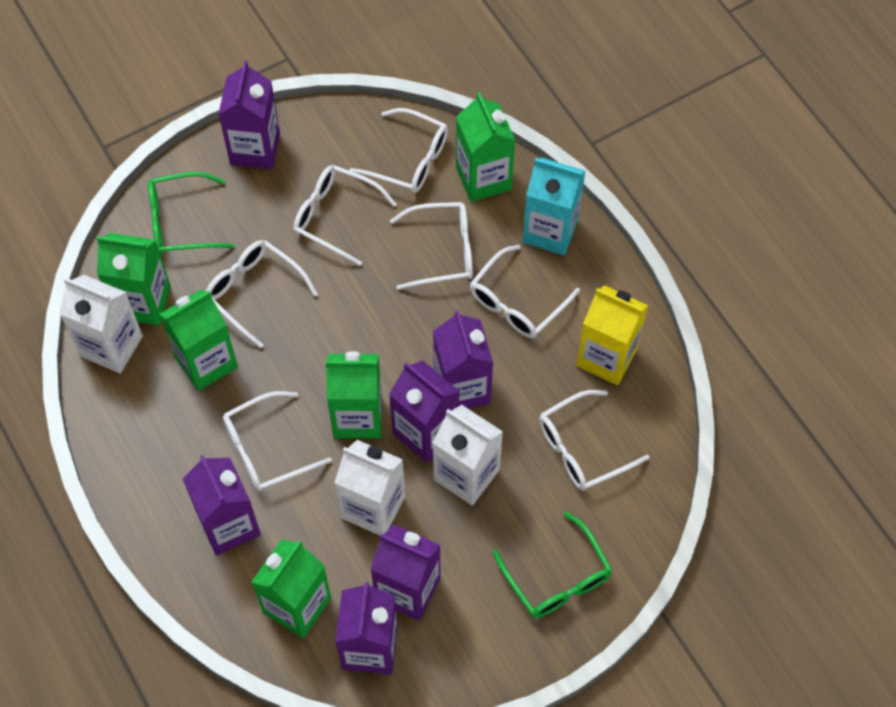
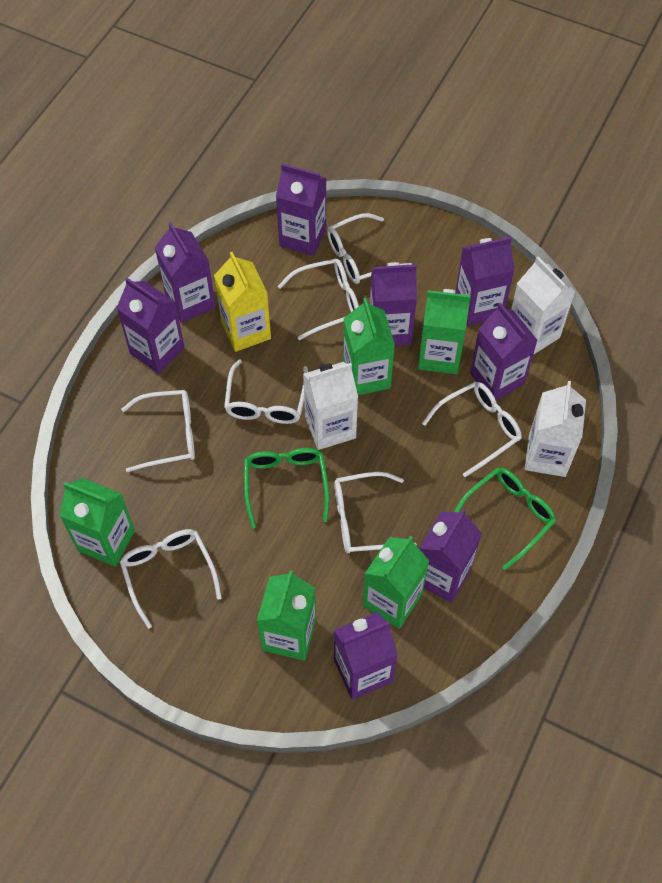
purple carton: 6 -> 8
turquoise carton: 1 -> 0

